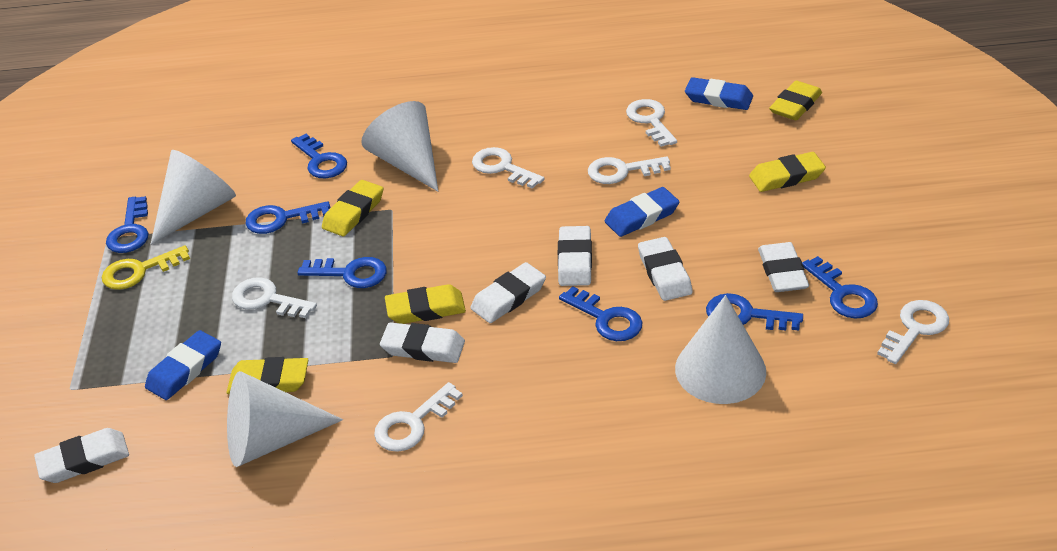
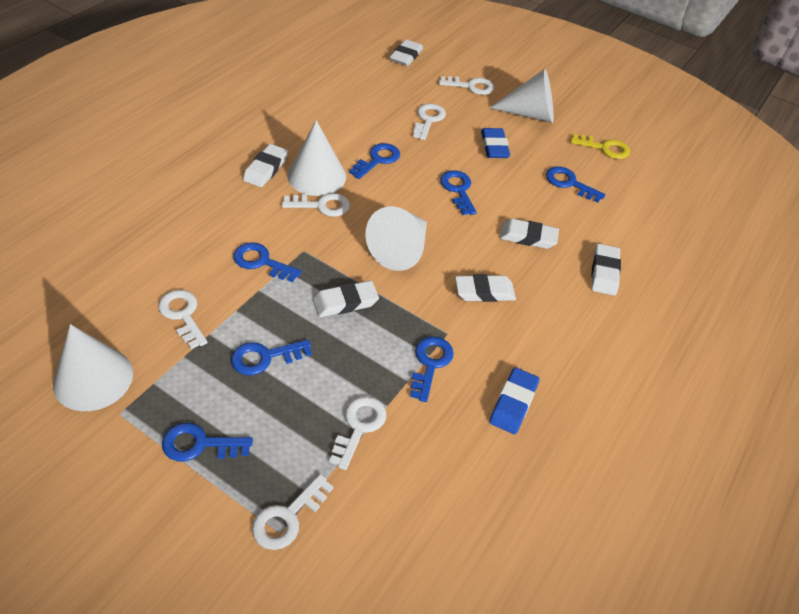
blue eraser: 3 -> 2
yellow eraser: 5 -> 0

